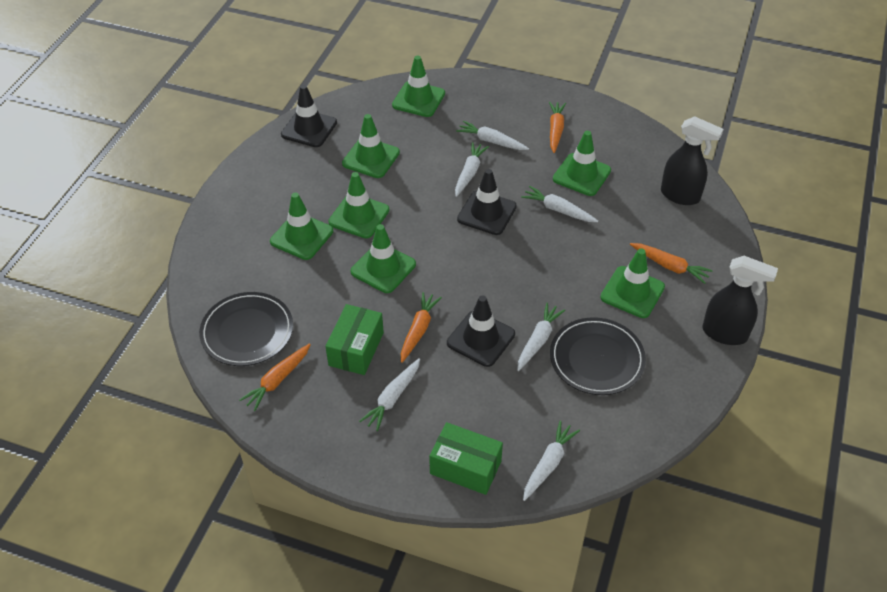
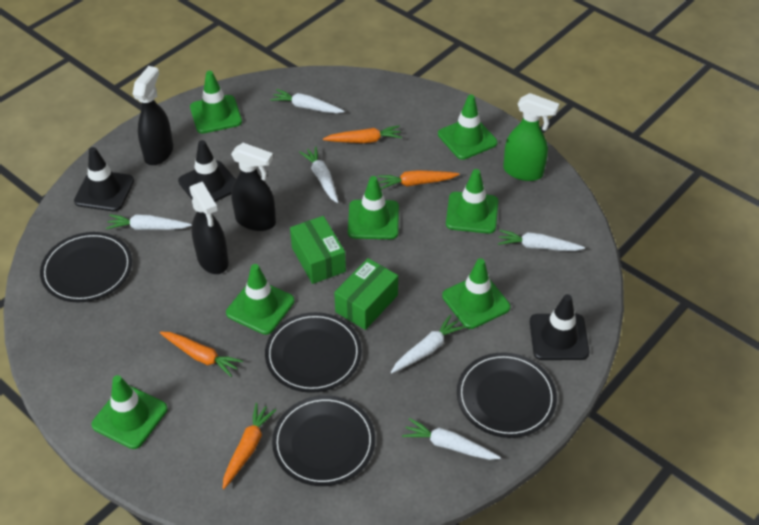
black plate: 2 -> 4
black spray bottle: 2 -> 3
green spray bottle: 0 -> 1

